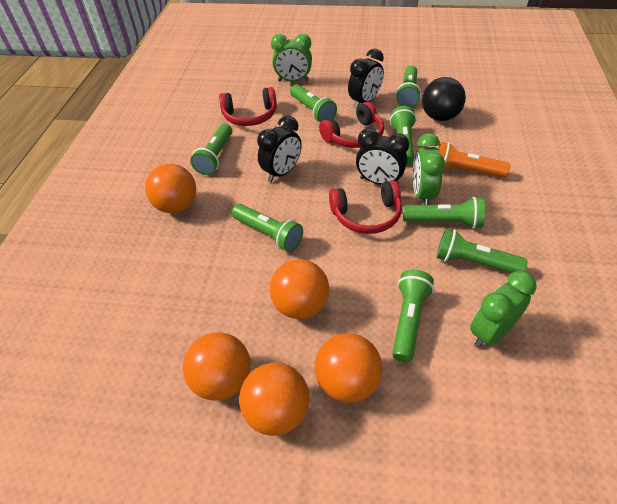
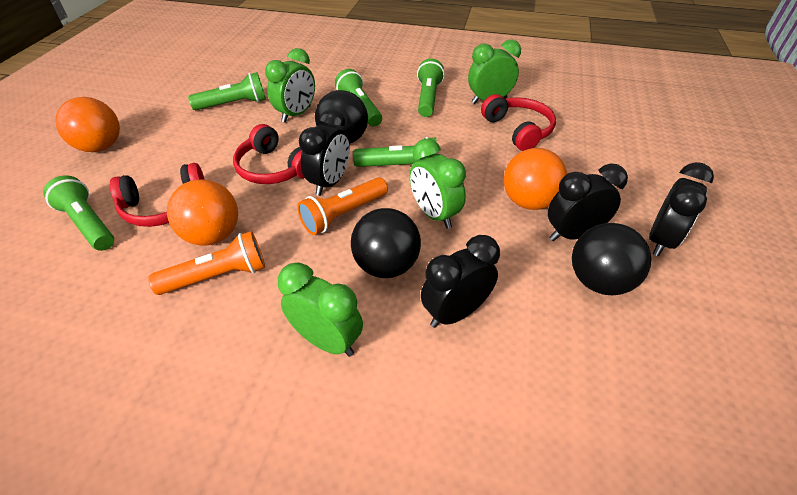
black ball: 1 -> 3
black clock: 3 -> 4
green clock: 3 -> 4
green flashlight: 8 -> 5
orange ball: 5 -> 3
orange flashlight: 1 -> 2

